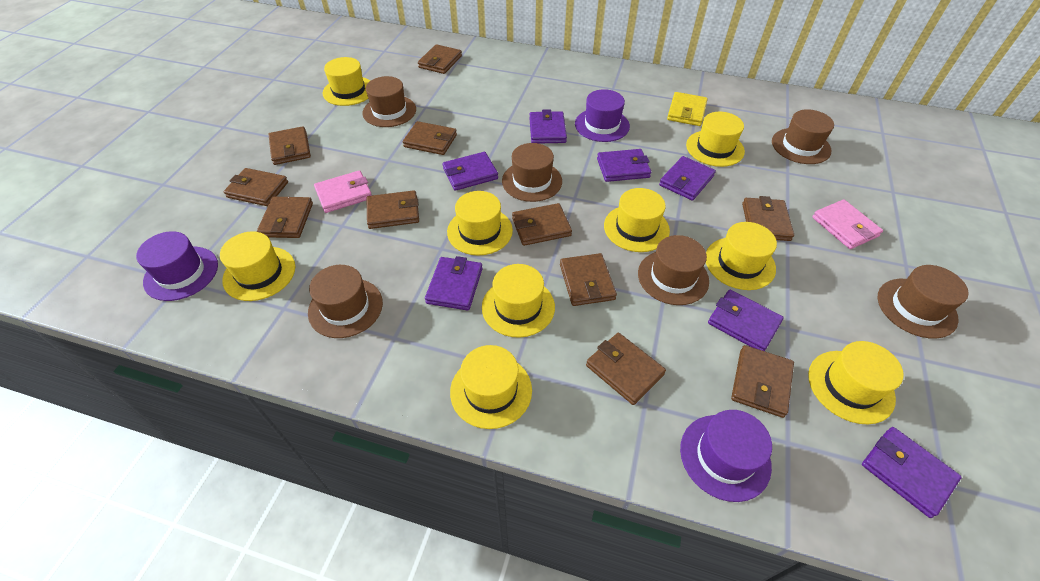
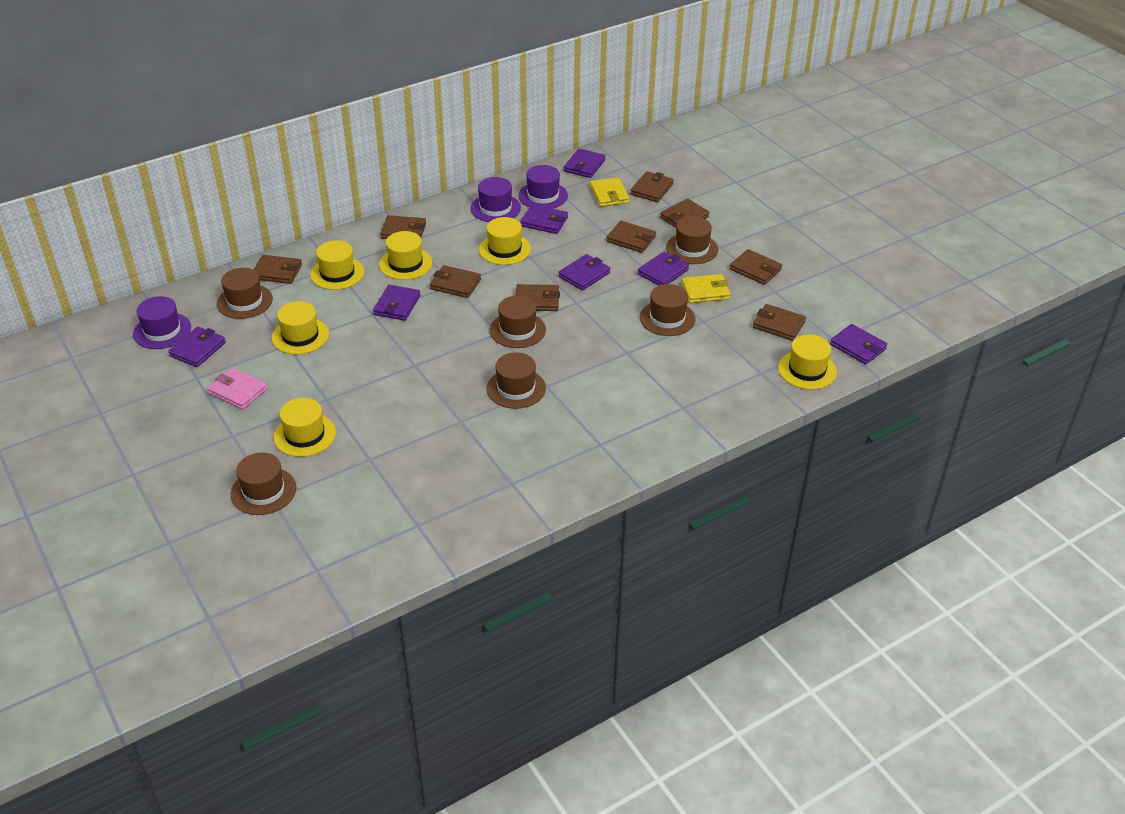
brown wallet: 11 -> 9
pink wallet: 2 -> 1
yellow hat: 9 -> 6
yellow wallet: 1 -> 2

